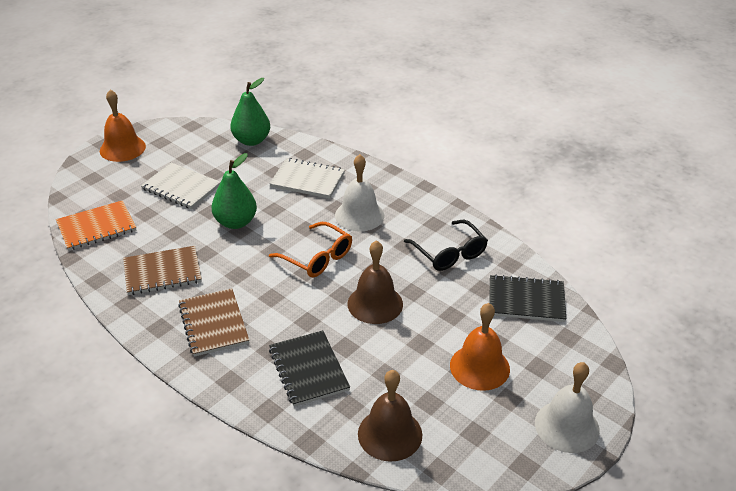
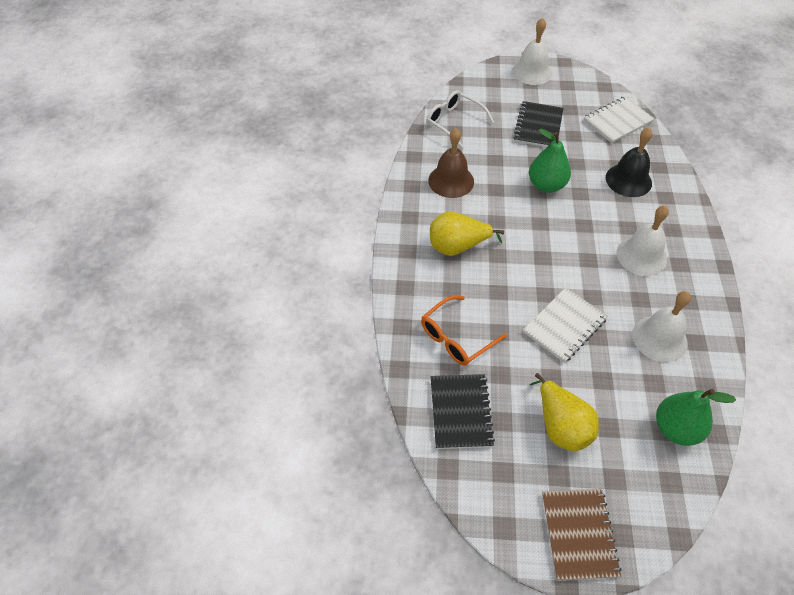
black bell: 0 -> 1
black glasses: 1 -> 0
brown bell: 2 -> 1
brown notebook: 2 -> 1
orange bell: 2 -> 0
orange notebook: 1 -> 0
white bell: 2 -> 3
white glasses: 0 -> 1
yellow pear: 0 -> 2

